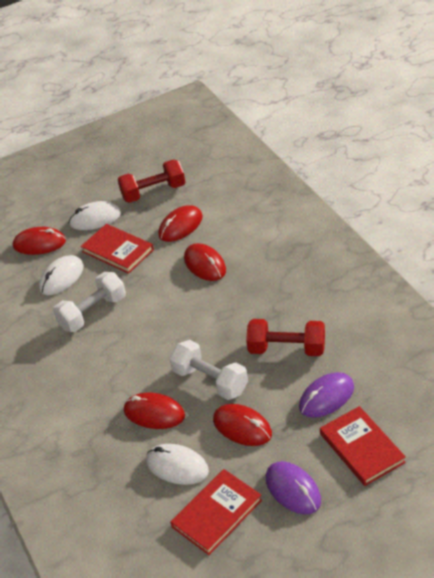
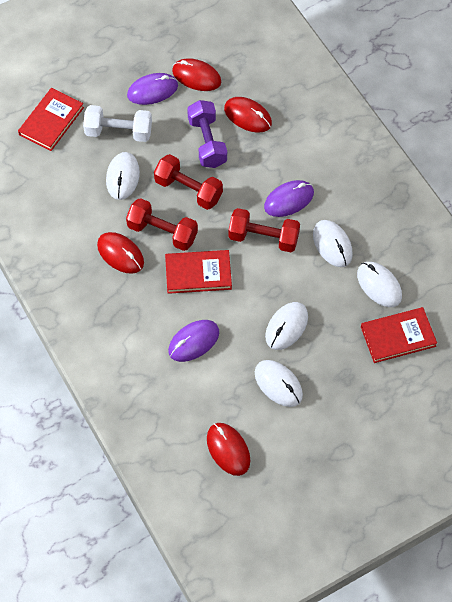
purple dumbbell: 0 -> 1
purple mouse: 2 -> 3
red dumbbell: 2 -> 3
red mouse: 5 -> 4
white dumbbell: 2 -> 1
white mouse: 3 -> 5

